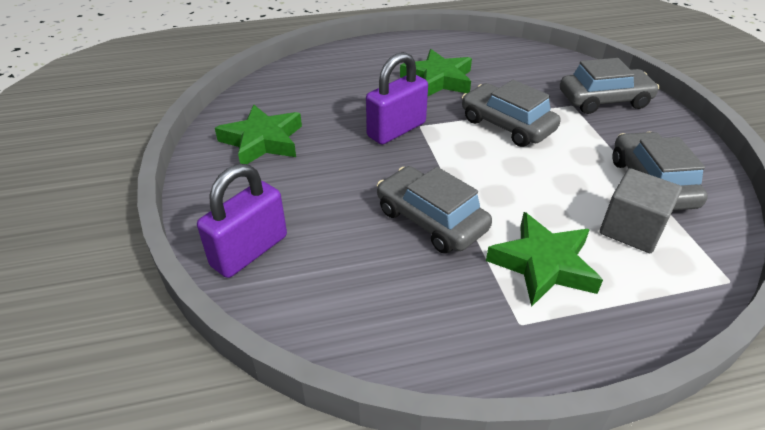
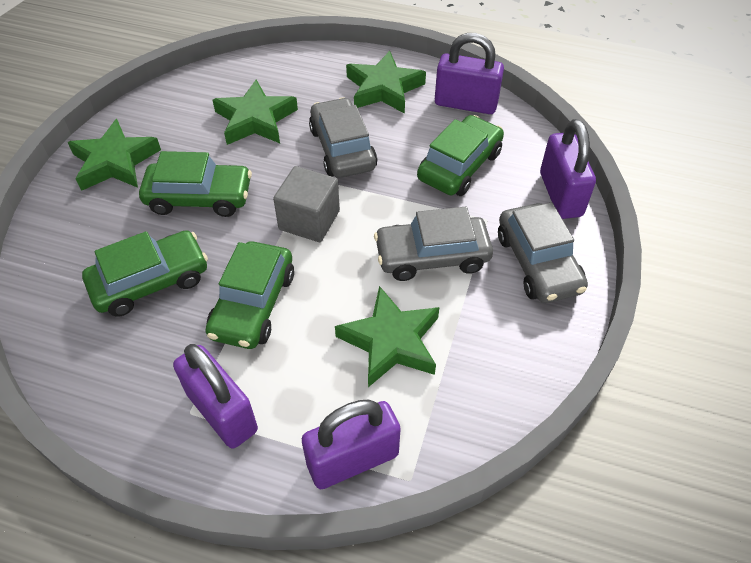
green car: 0 -> 4
green star: 3 -> 4
grey car: 4 -> 3
purple padlock: 2 -> 4

